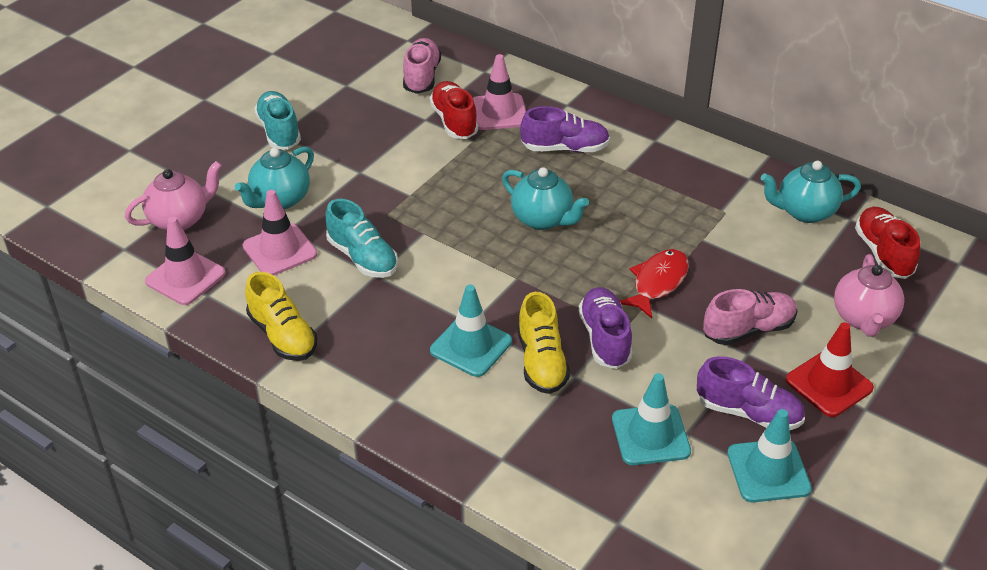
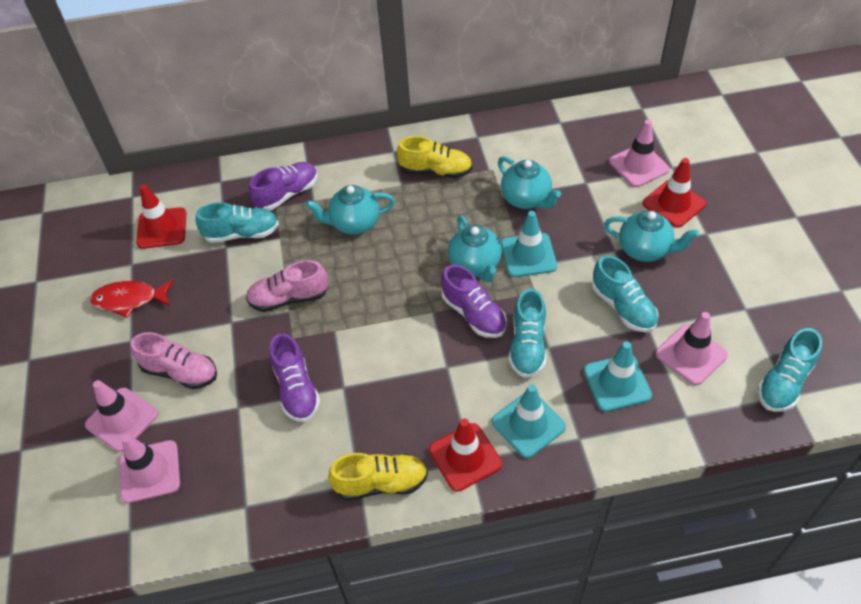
pink teapot: 2 -> 0
pink traffic cone: 3 -> 4
red shoe: 2 -> 0
red traffic cone: 1 -> 3
turquoise shoe: 2 -> 4
turquoise teapot: 3 -> 4

